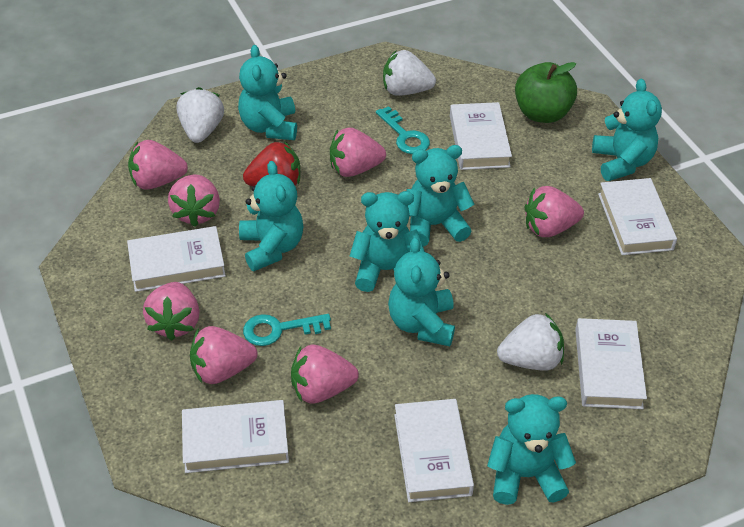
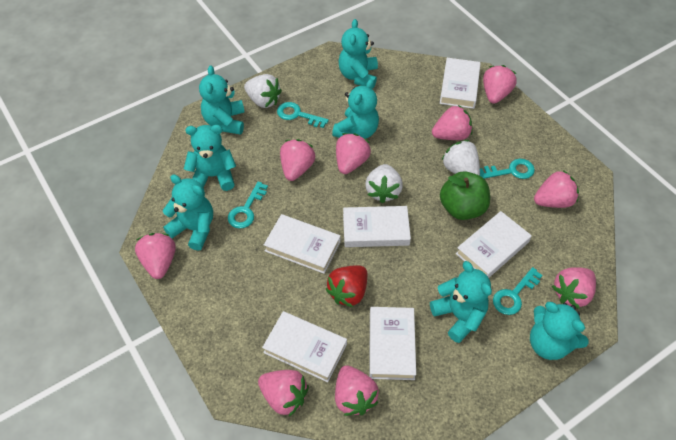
pink strawberry: 7 -> 9
turquoise key: 2 -> 4

